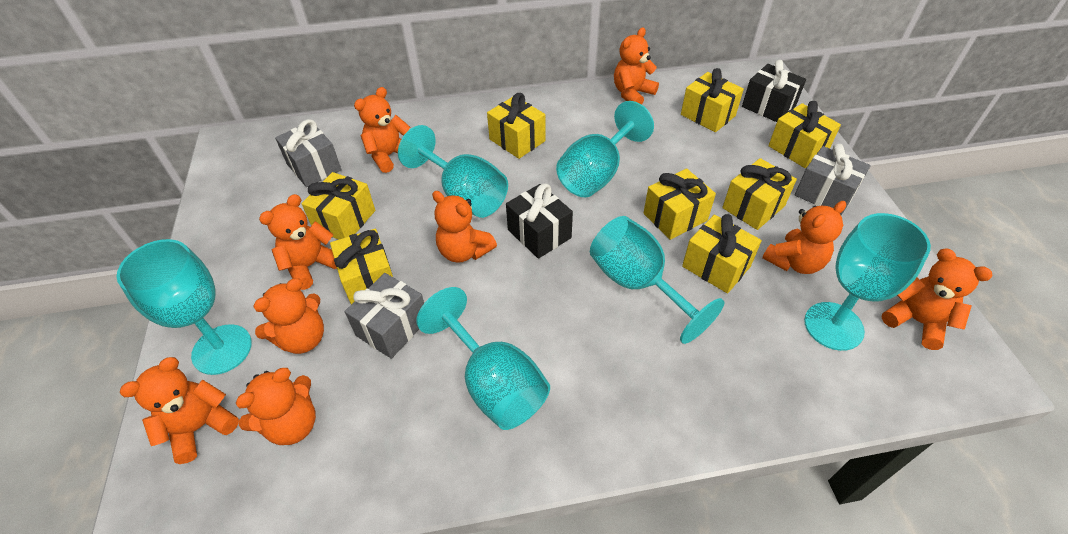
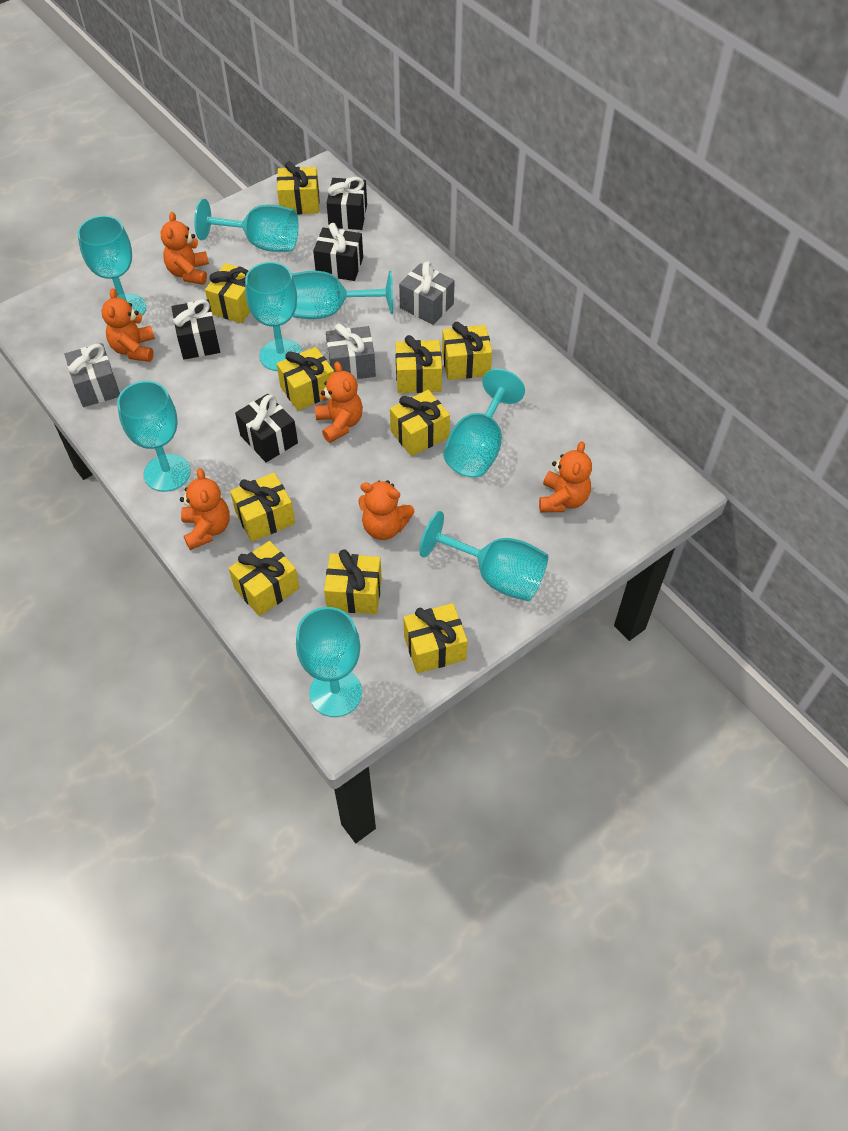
black gift: 2 -> 4
orange teddy bear: 9 -> 6
turquoise goblet: 6 -> 8
yellow gift: 8 -> 10

